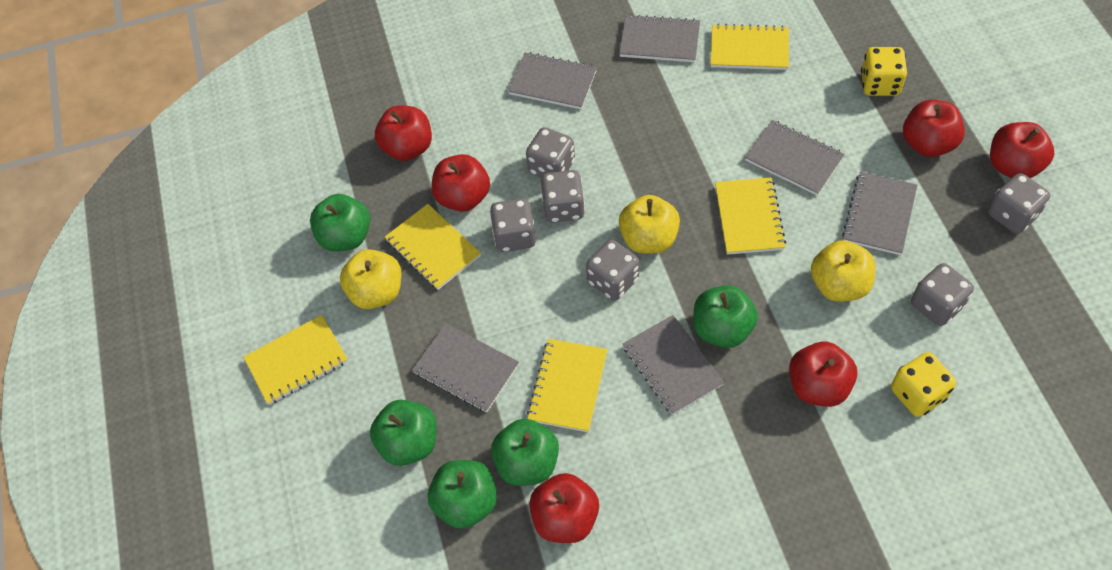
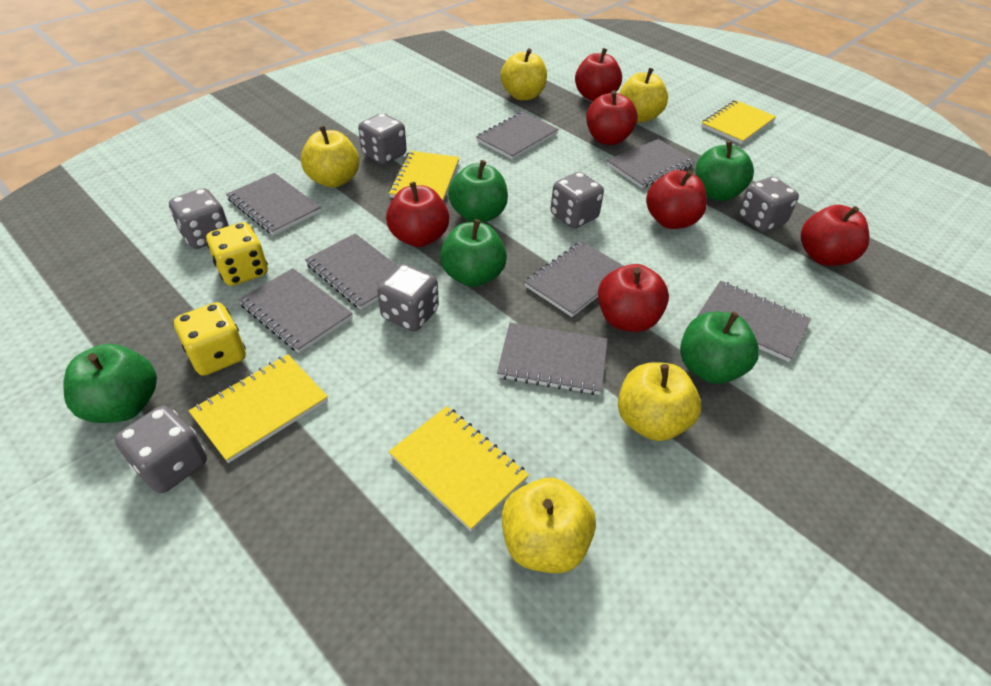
grey notebook: 6 -> 8
yellow apple: 3 -> 5
yellow notebook: 5 -> 4

